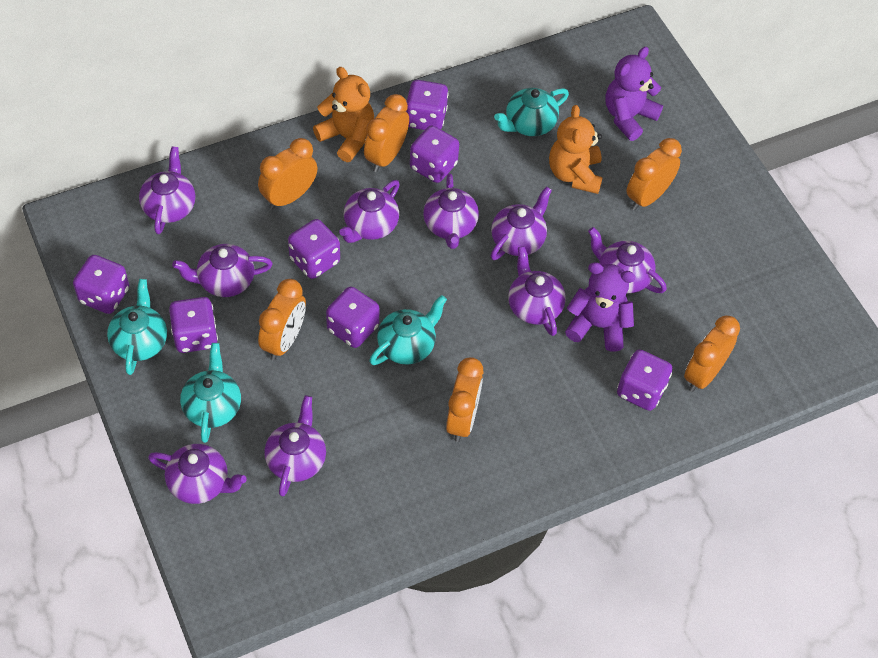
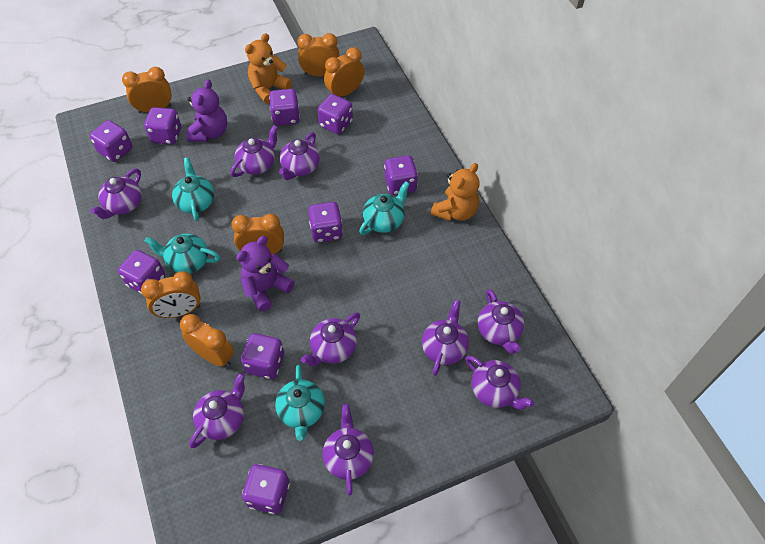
purple dice: 7 -> 9

